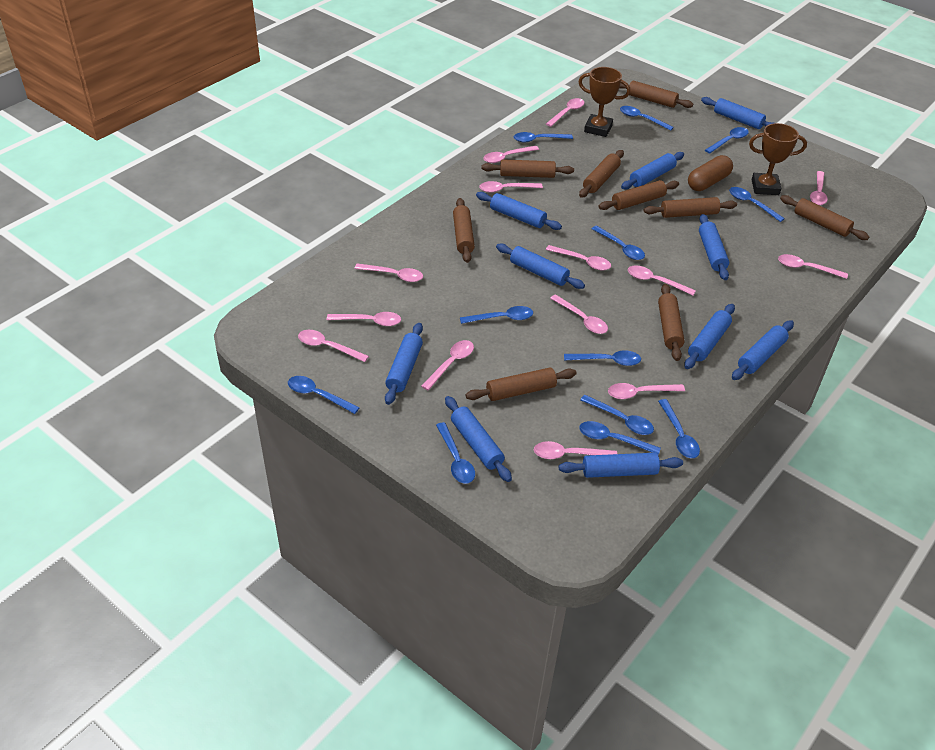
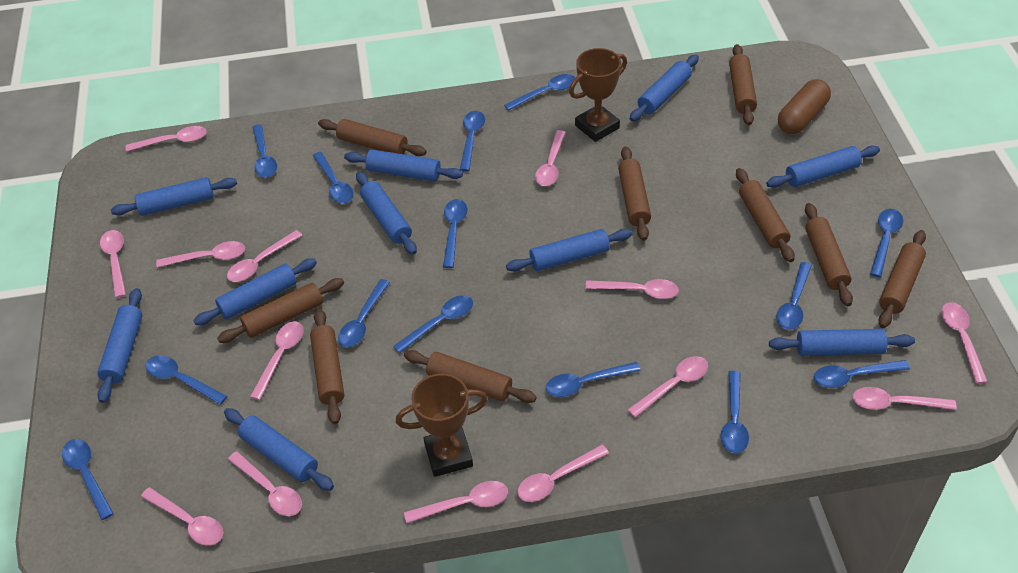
blue spoon: 12 -> 14

